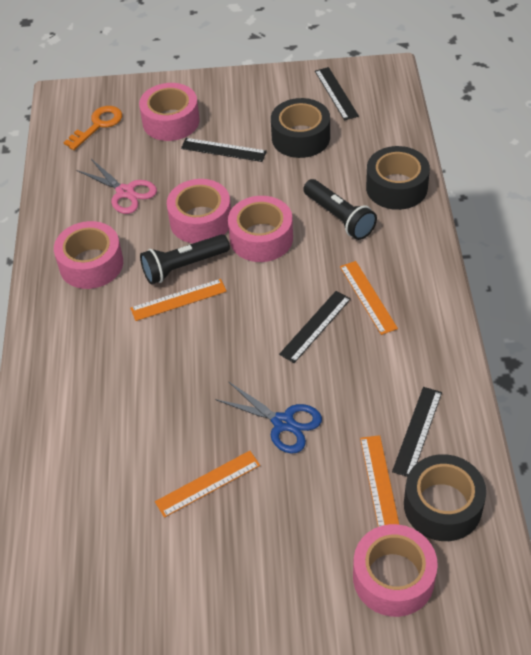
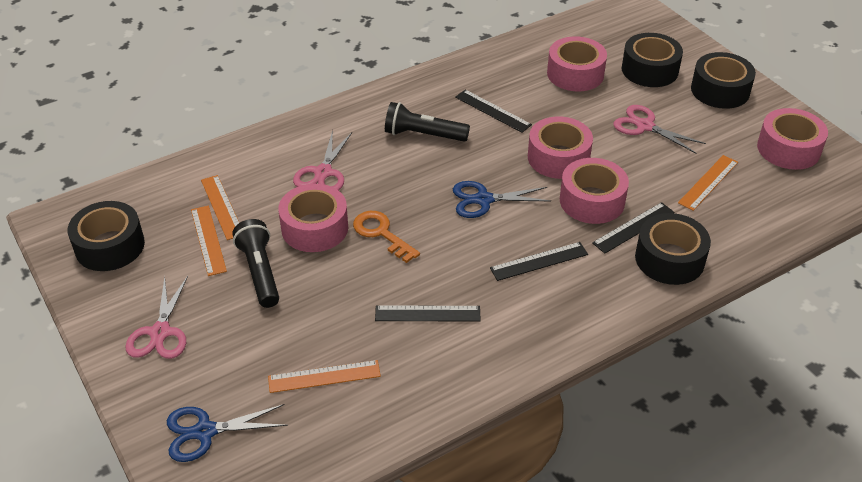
black tape: 3 -> 4
blue scissors: 1 -> 2
pink scissors: 1 -> 3

